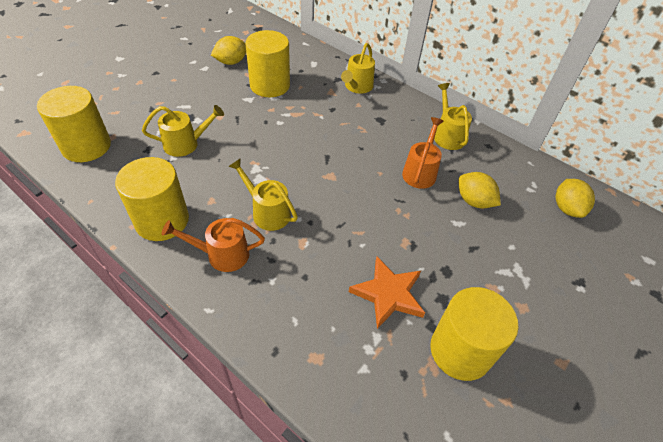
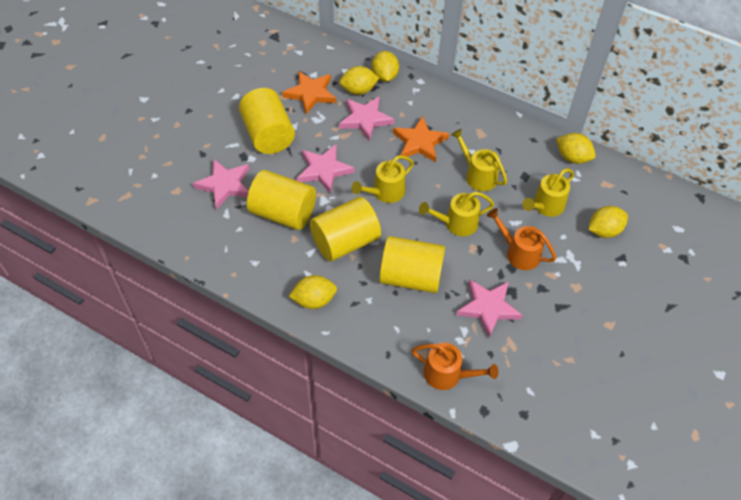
orange star: 1 -> 2
pink star: 0 -> 4
yellow lemon: 3 -> 5

